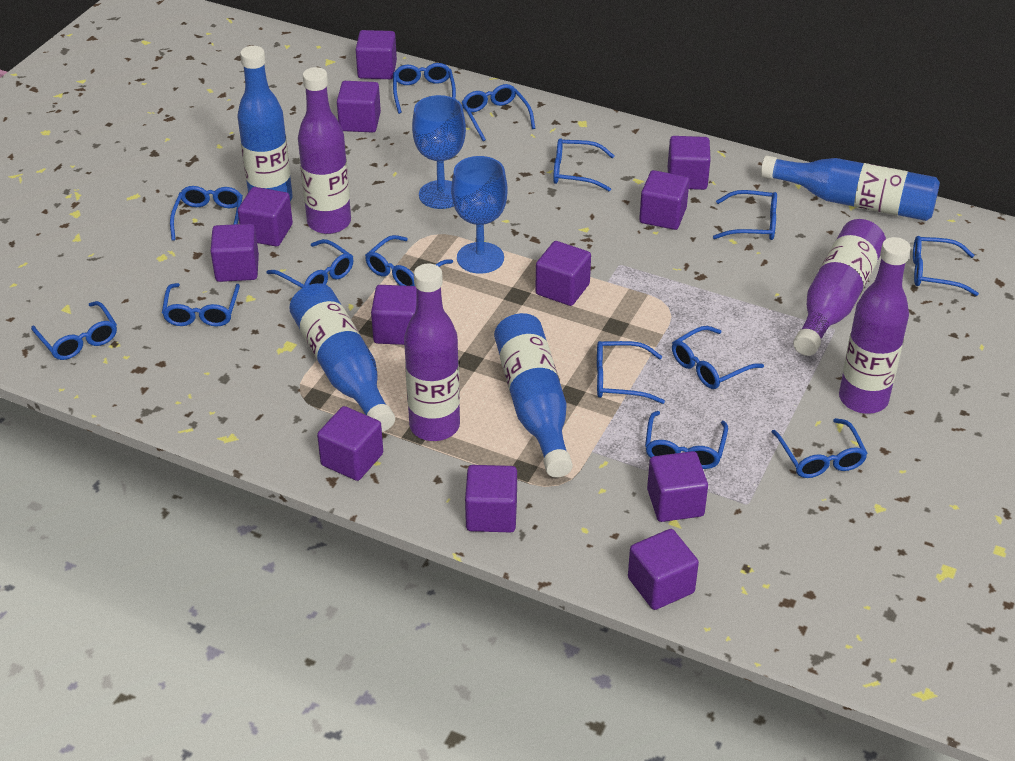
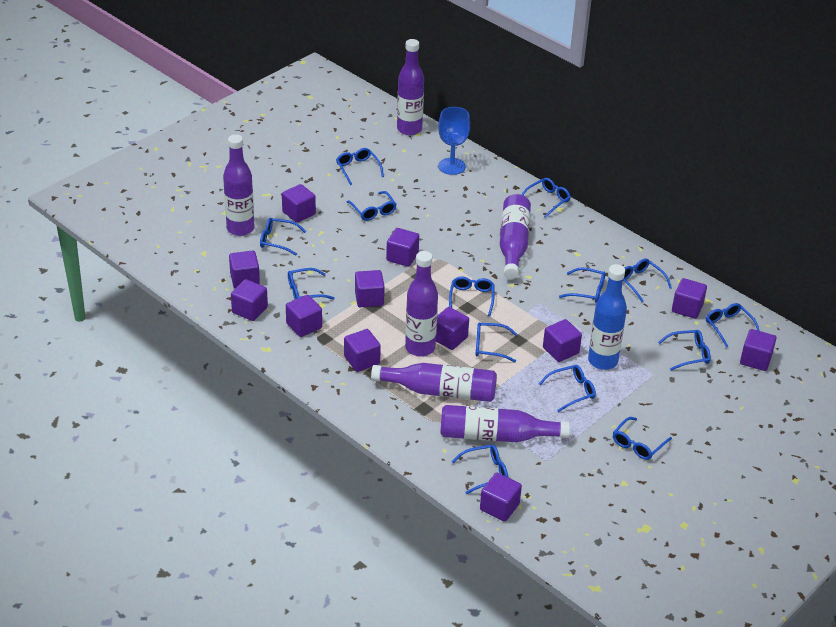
blue bottle: 4 -> 1
blue goblet: 2 -> 1
purple bottle: 4 -> 6

